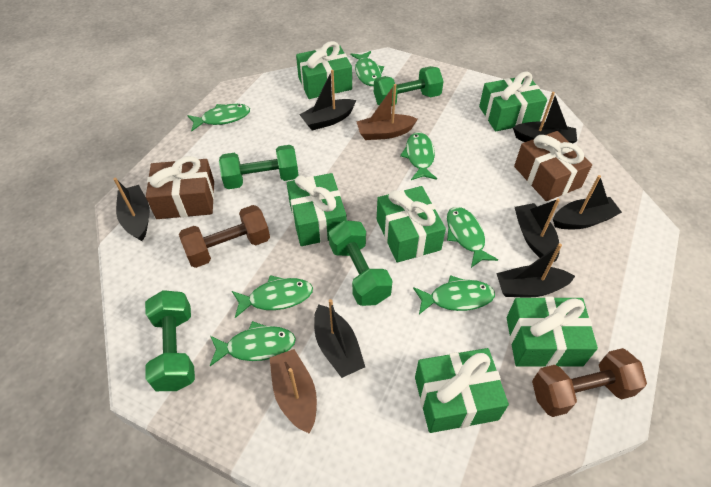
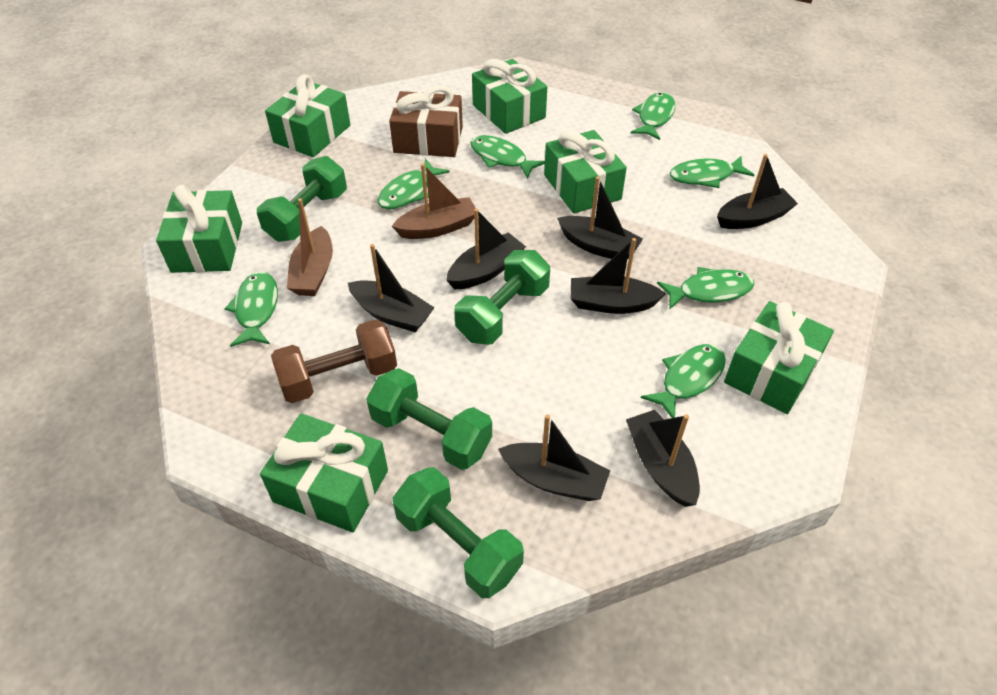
brown dumbbell: 2 -> 1
brown gift: 2 -> 1

